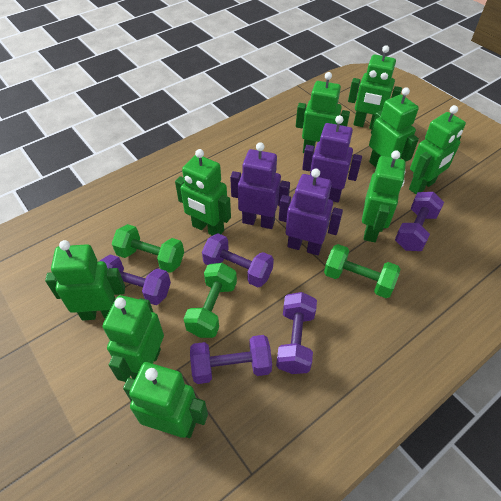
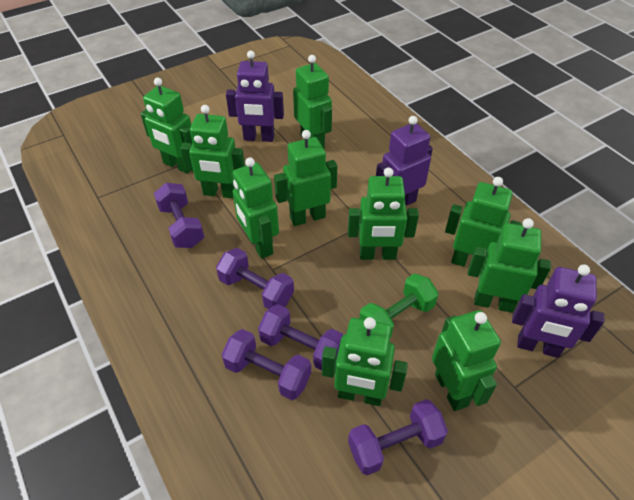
green dumbbell: 3 -> 1
green robot: 9 -> 10

